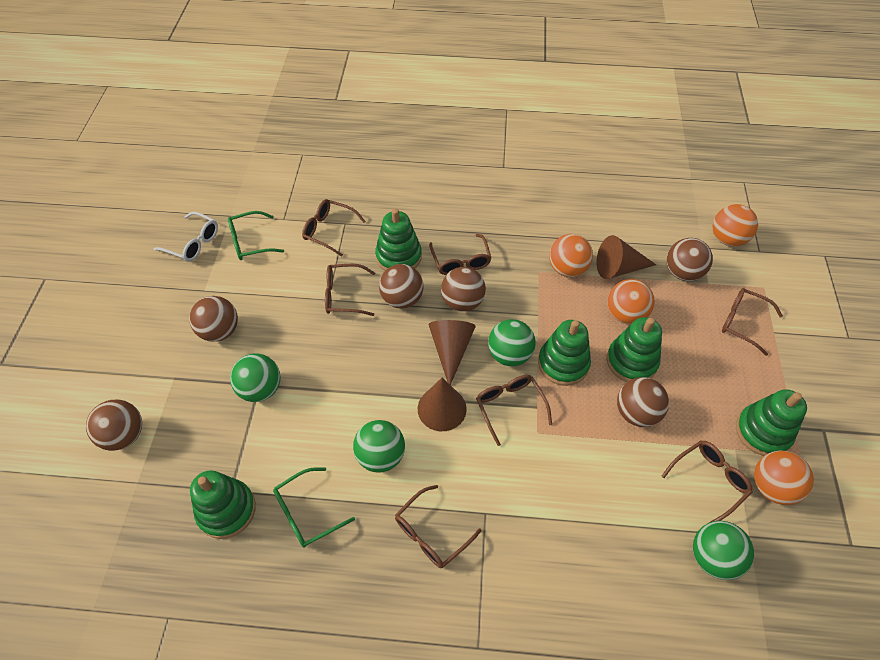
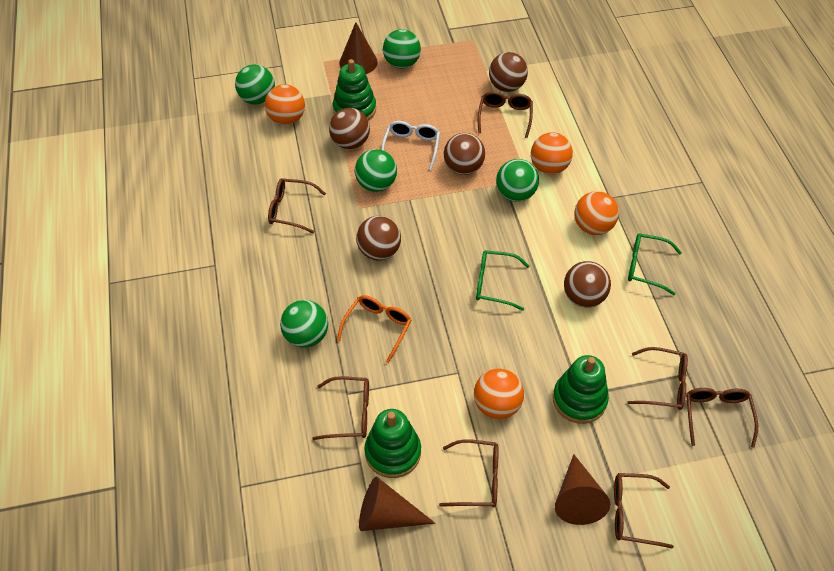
brown ball: 6 -> 5
green ball: 4 -> 5
green stacking toy: 5 -> 3
orange glasses: 0 -> 1

